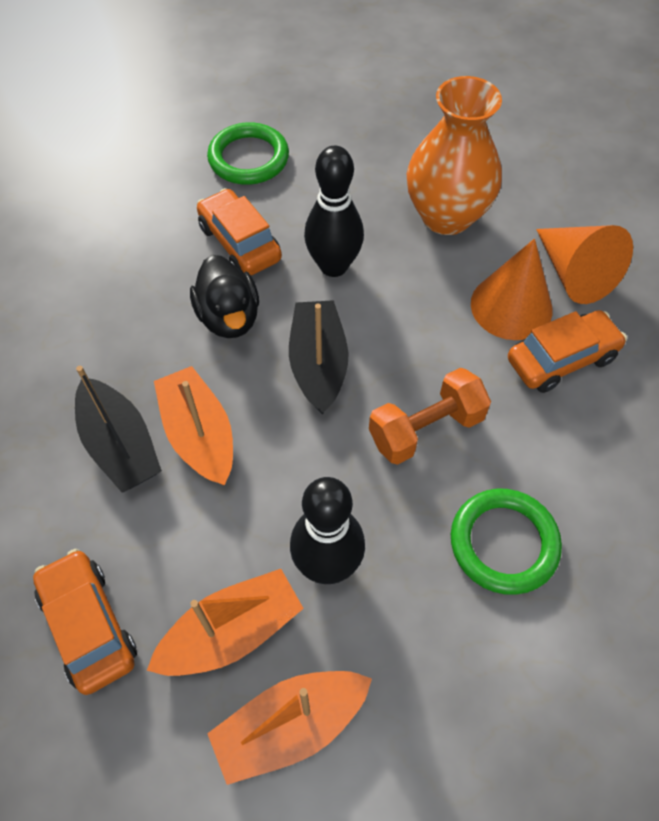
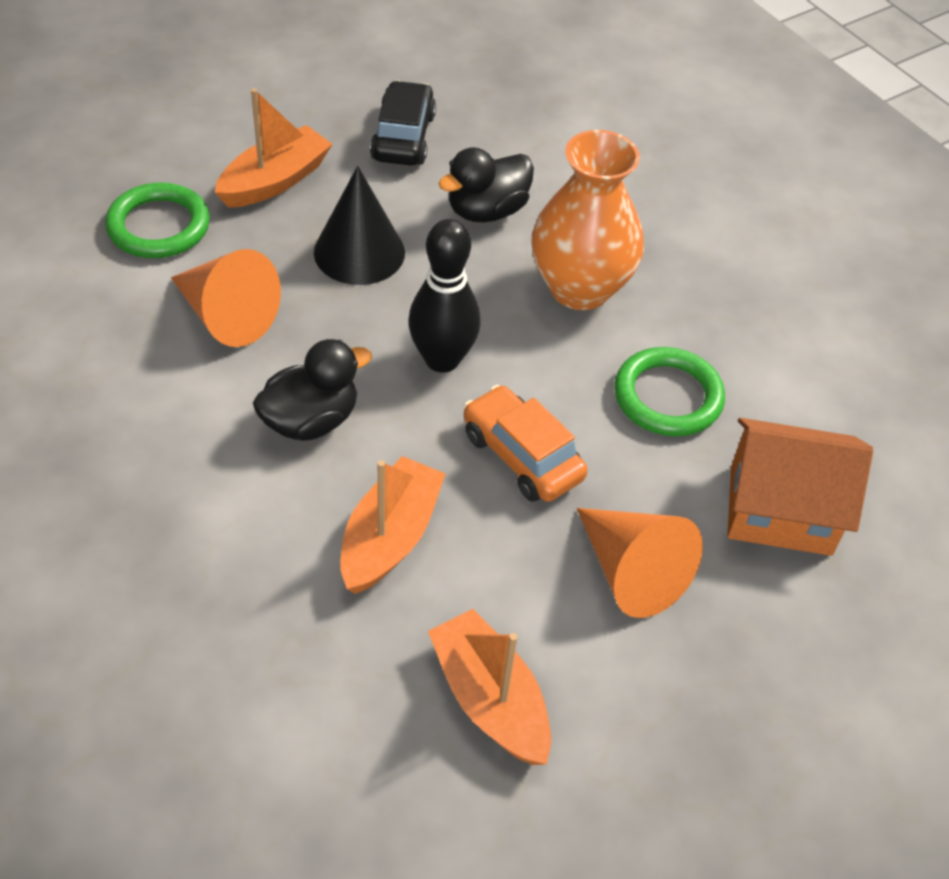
black boat: 2 -> 0
black bowling pin: 2 -> 1
black car: 0 -> 1
black cone: 0 -> 1
black duck: 1 -> 2
orange car: 3 -> 1
orange dumbbell: 1 -> 0
orange house: 0 -> 1

